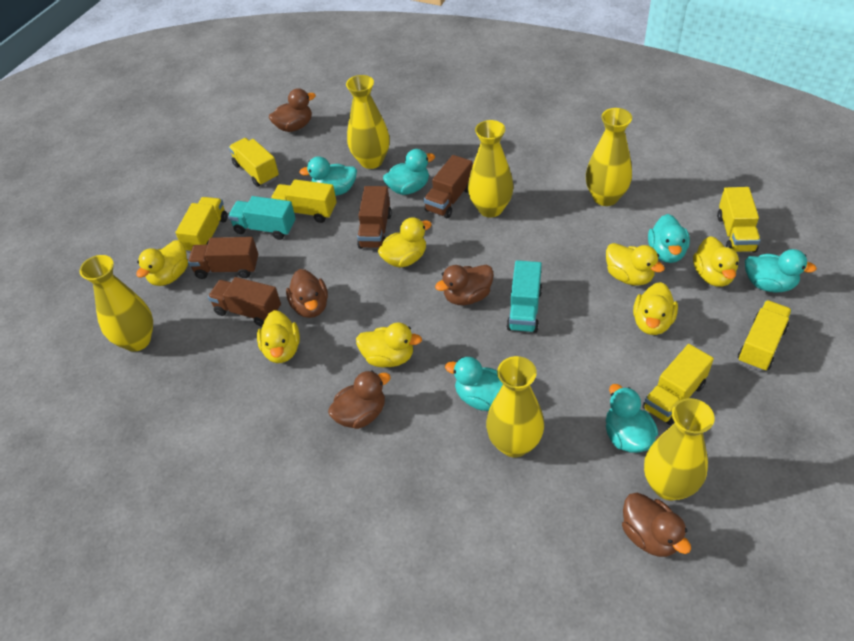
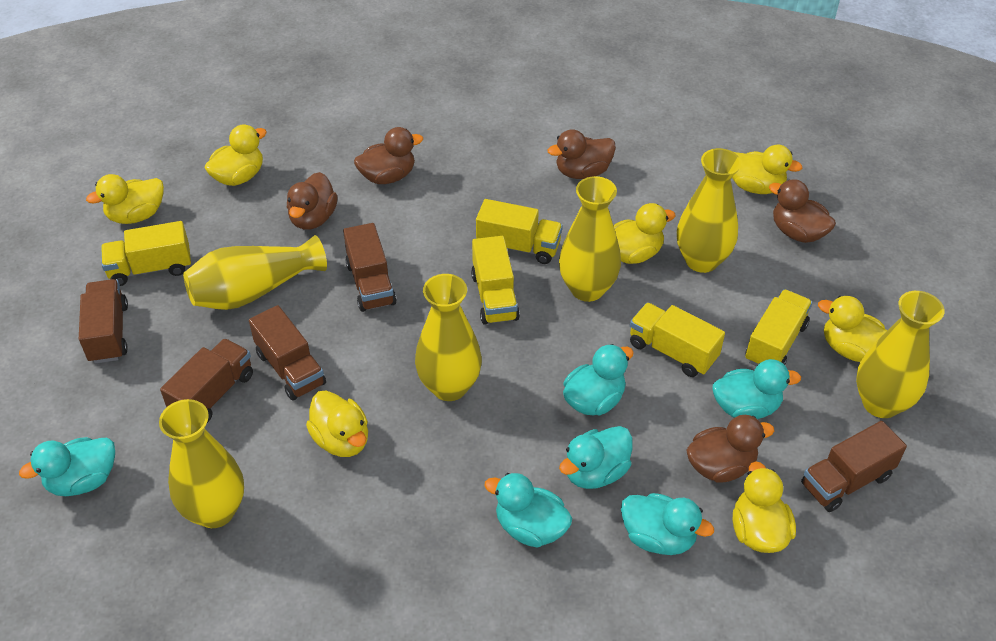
brown truck: 4 -> 5
turquoise truck: 2 -> 0
yellow truck: 6 -> 5

